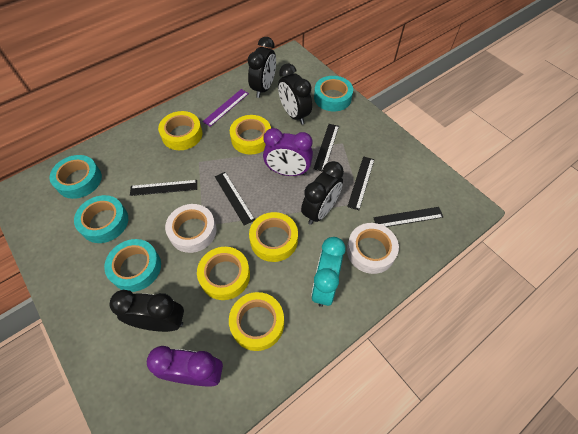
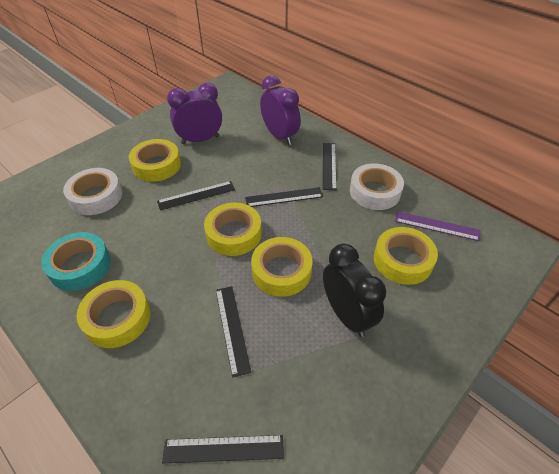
black clock: 4 -> 1
turquoise clock: 1 -> 0
turquoise tape: 4 -> 1

